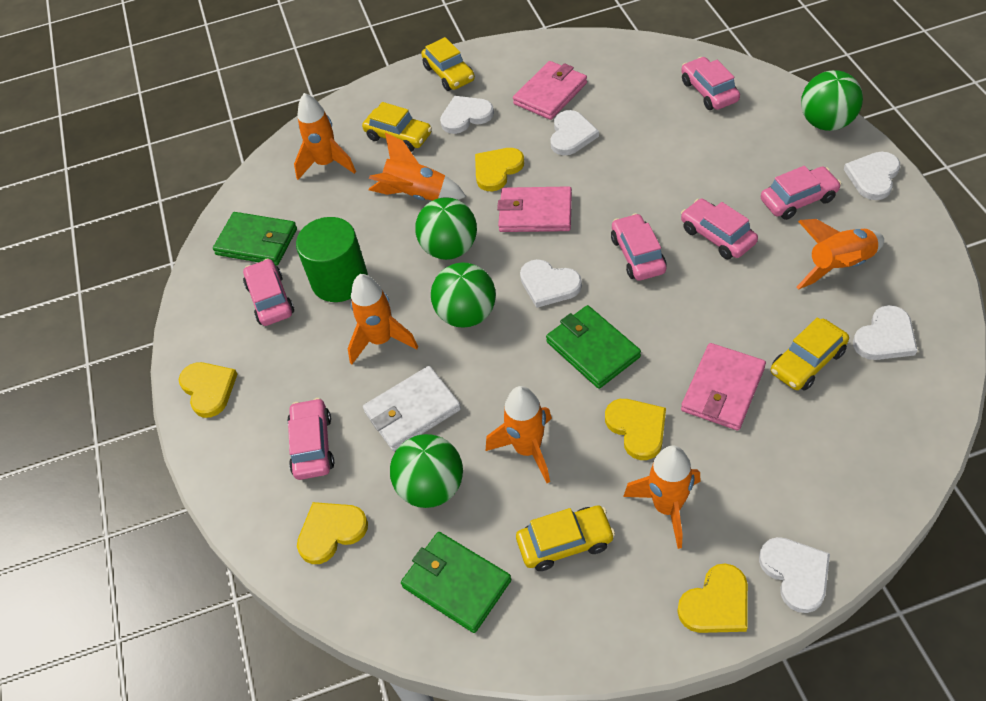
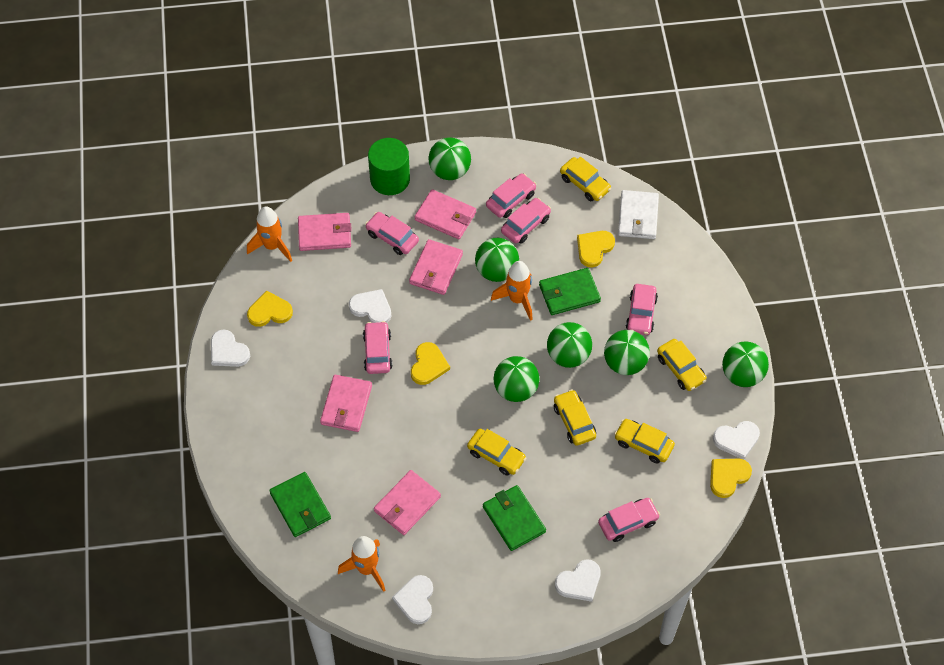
green ball: 4 -> 6
orange rocket: 6 -> 3
pink wallet: 3 -> 5
white heart: 6 -> 5
yellow car: 4 -> 5
yellow heart: 5 -> 4

